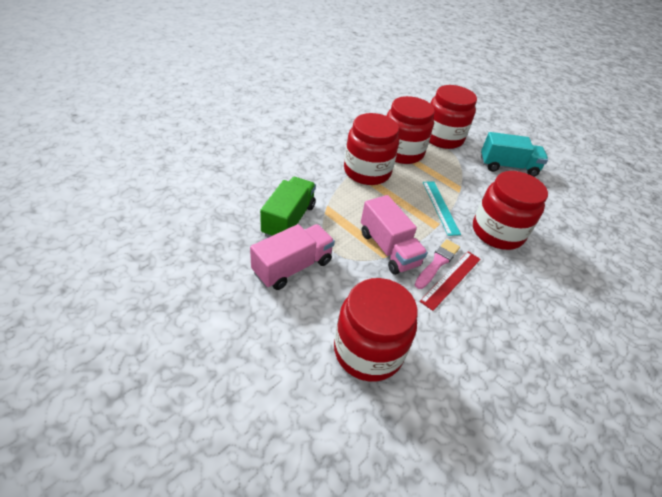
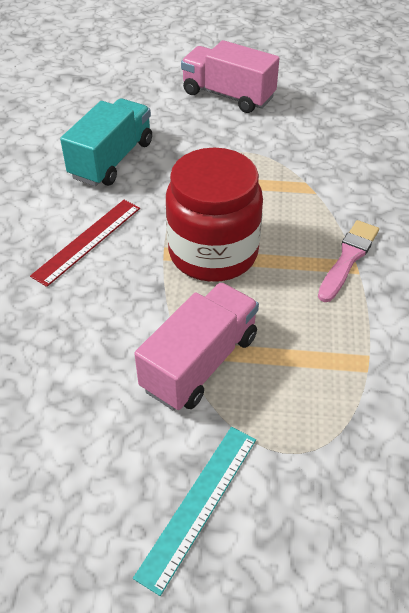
green truck: 1 -> 0
red jar: 5 -> 1

